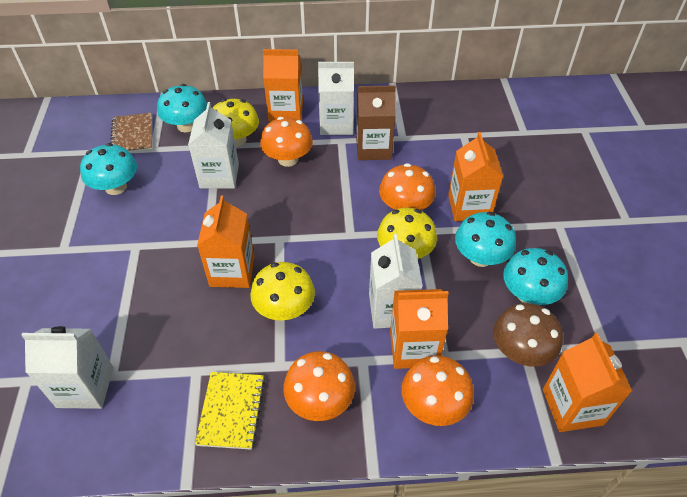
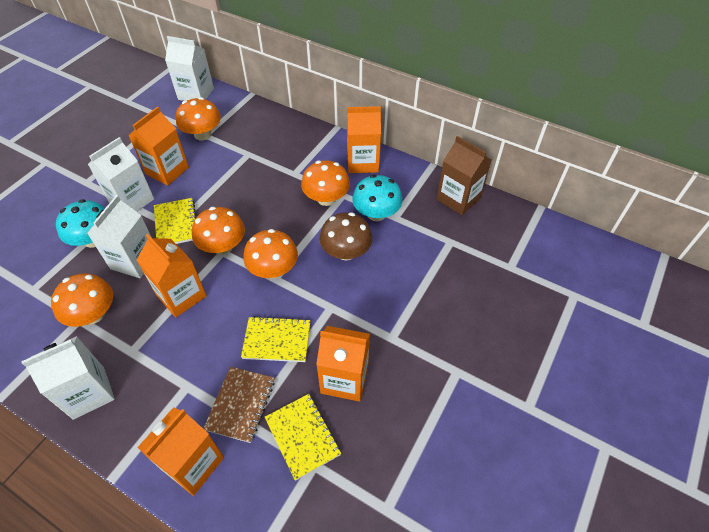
orange mushroom: 4 -> 5
turquoise mushroom: 4 -> 2
yellow mushroom: 3 -> 0
yellow notebook: 1 -> 3

